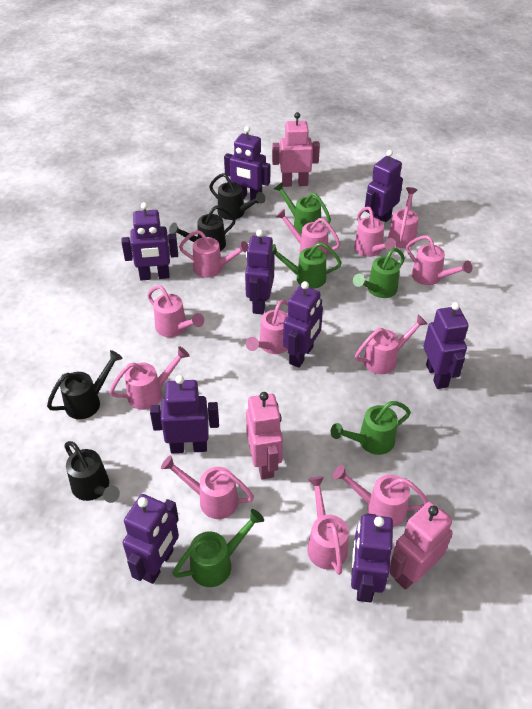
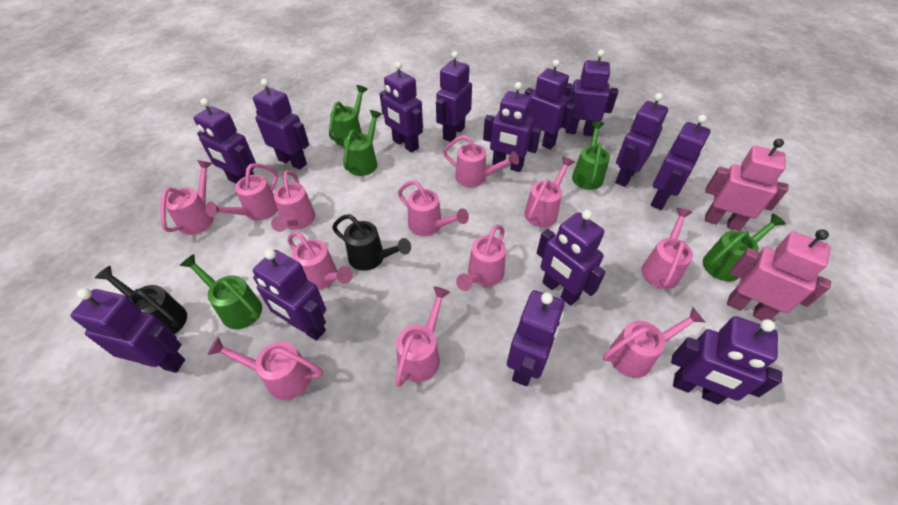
black watering can: 4 -> 2
pink robot: 3 -> 2
purple robot: 9 -> 14

